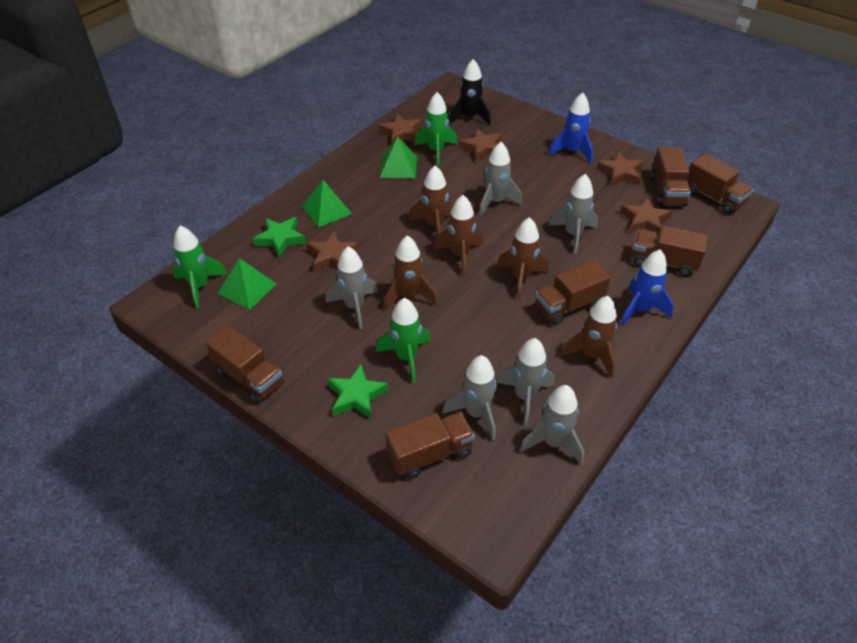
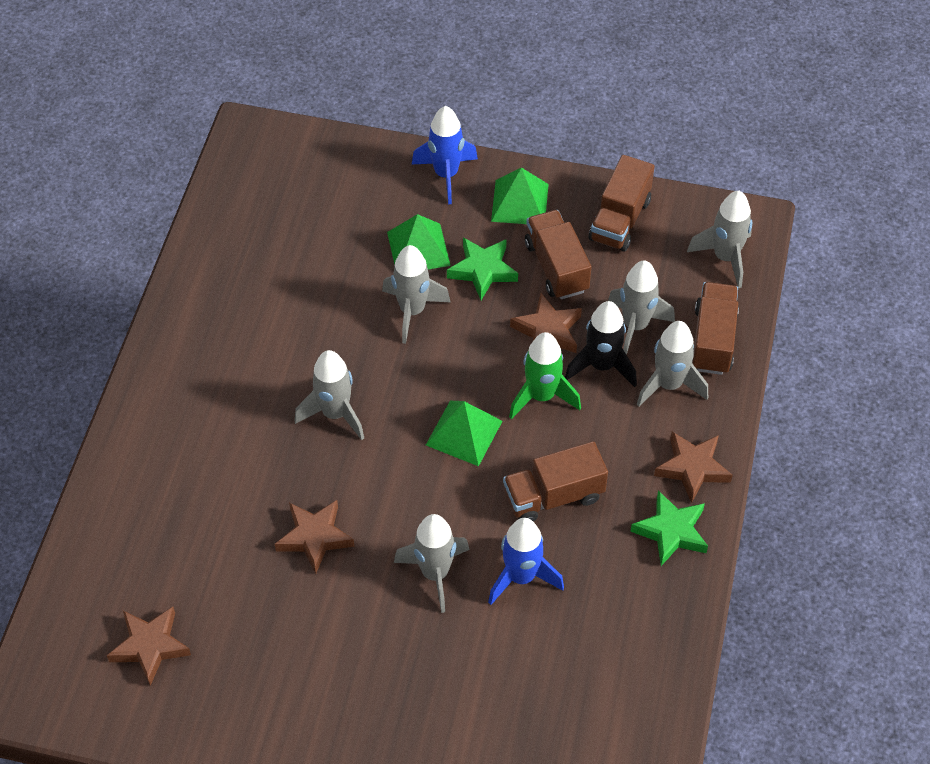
brown rocket: 5 -> 0
brown star: 5 -> 4
brown truck: 6 -> 4
green rocket: 3 -> 1

